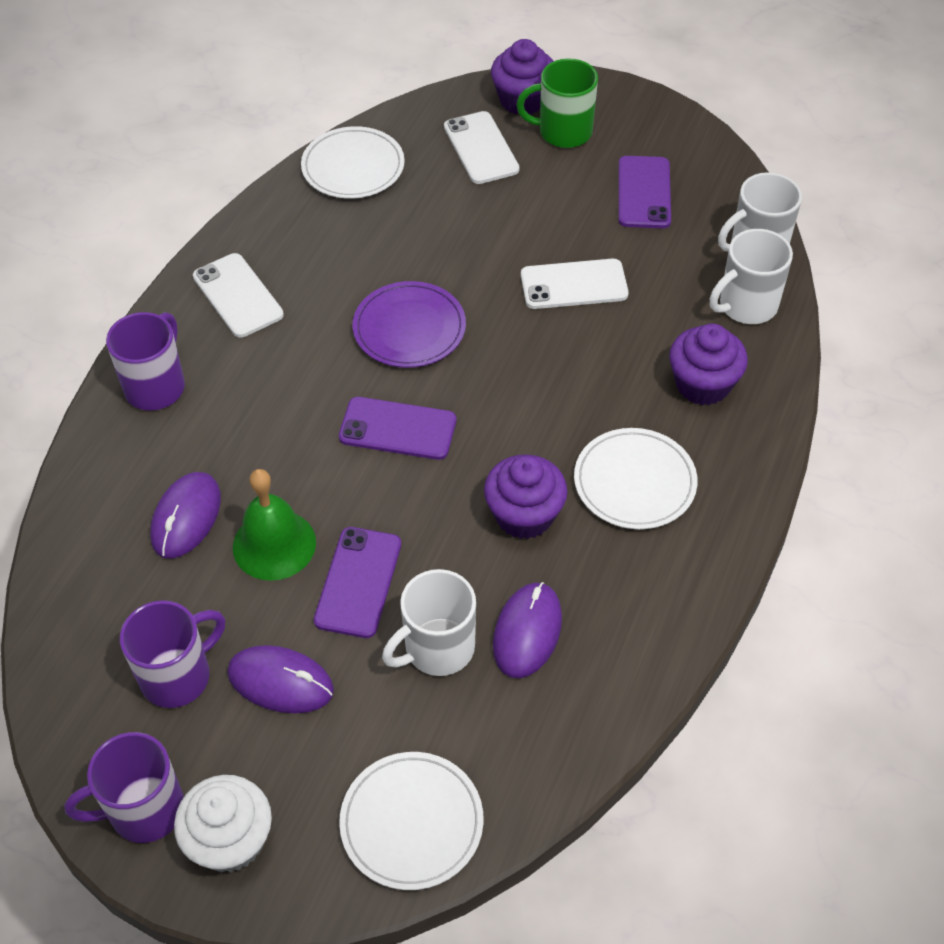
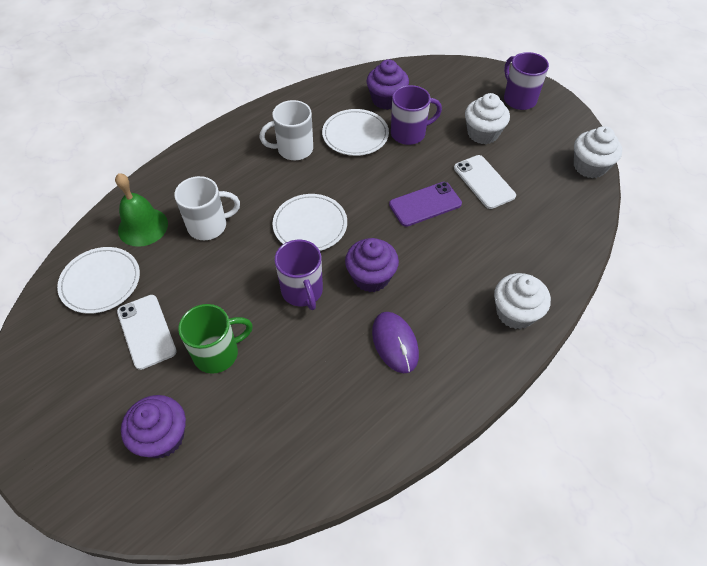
purple mouse: 3 -> 1
purple phone: 3 -> 1
purple plate: 1 -> 0
white cupcake: 1 -> 3
white mug: 3 -> 2
white phone: 3 -> 2

